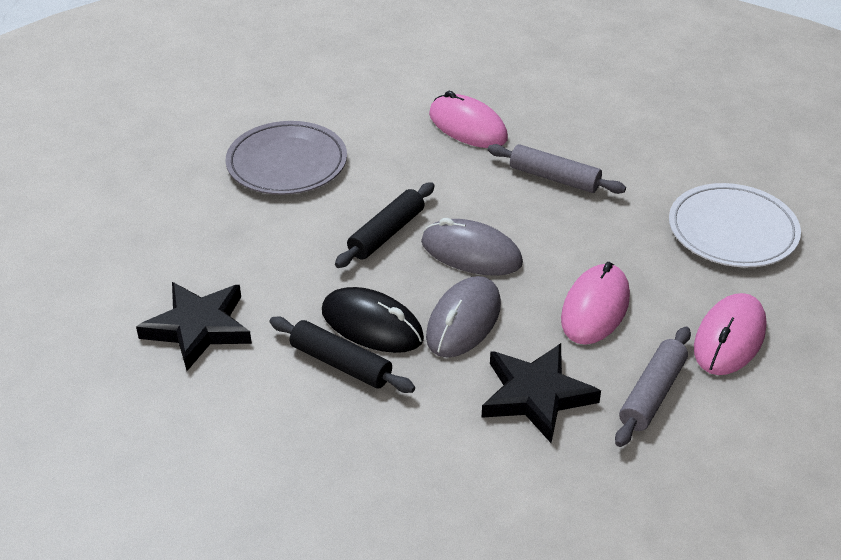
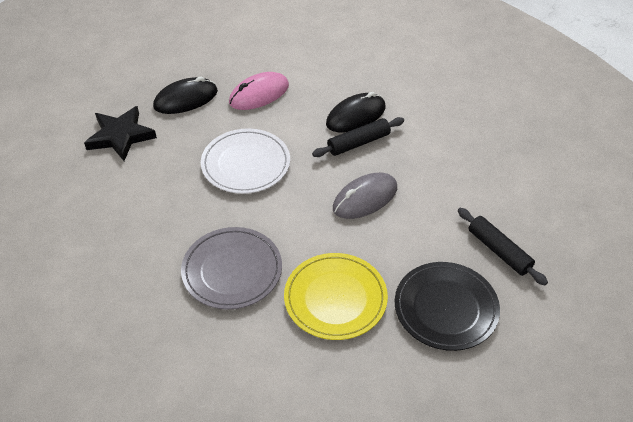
black mouse: 1 -> 2
black plate: 0 -> 1
black star: 2 -> 1
grey mouse: 2 -> 1
grey rolling pin: 2 -> 0
pink mouse: 3 -> 1
yellow plate: 0 -> 1

